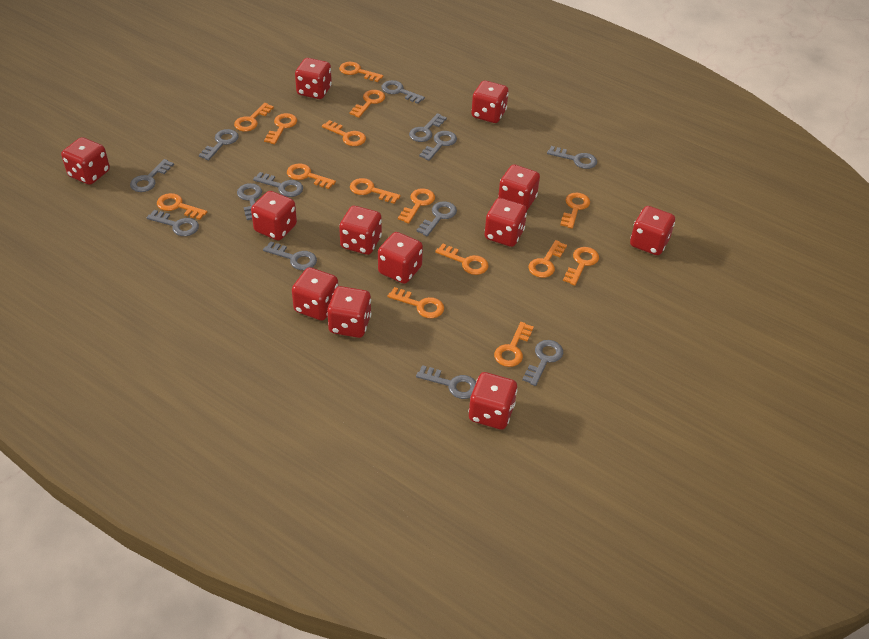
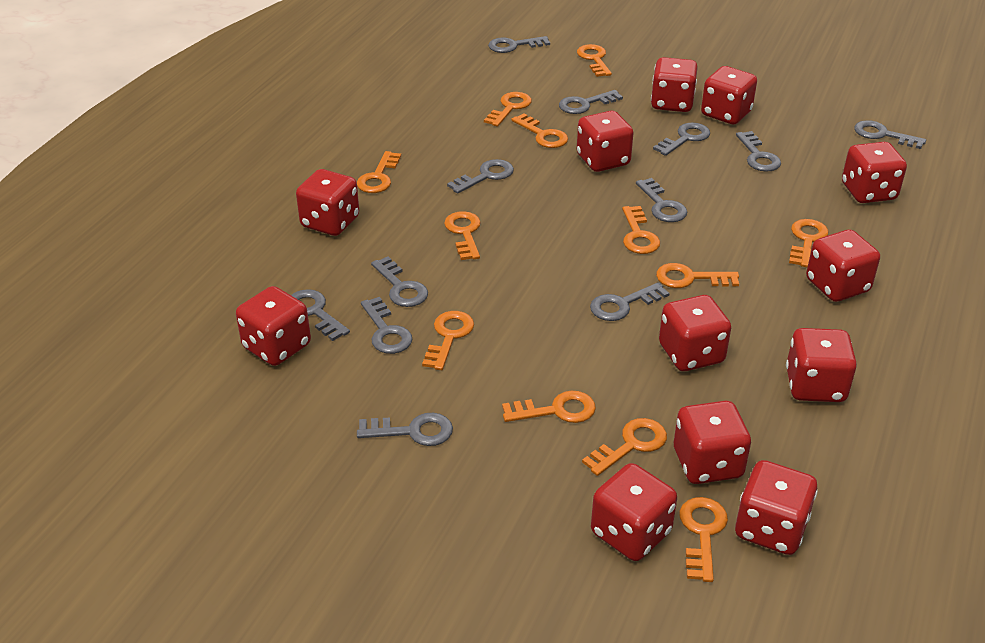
grey key: 13 -> 12
orange key: 15 -> 12

